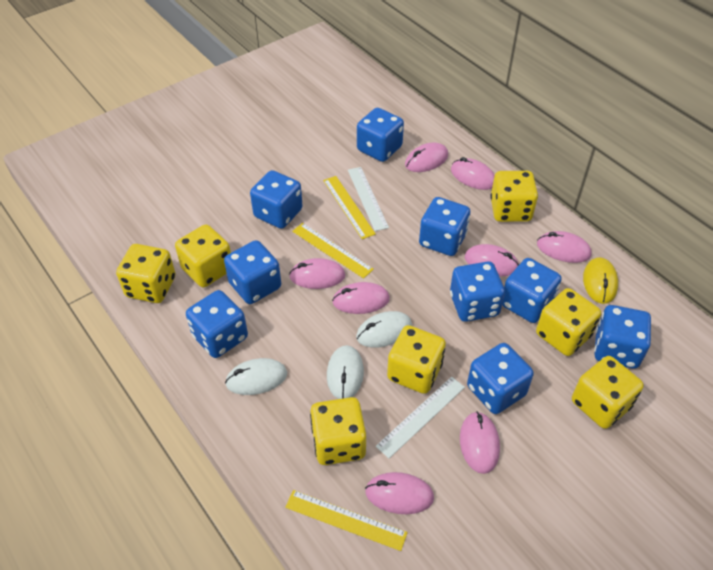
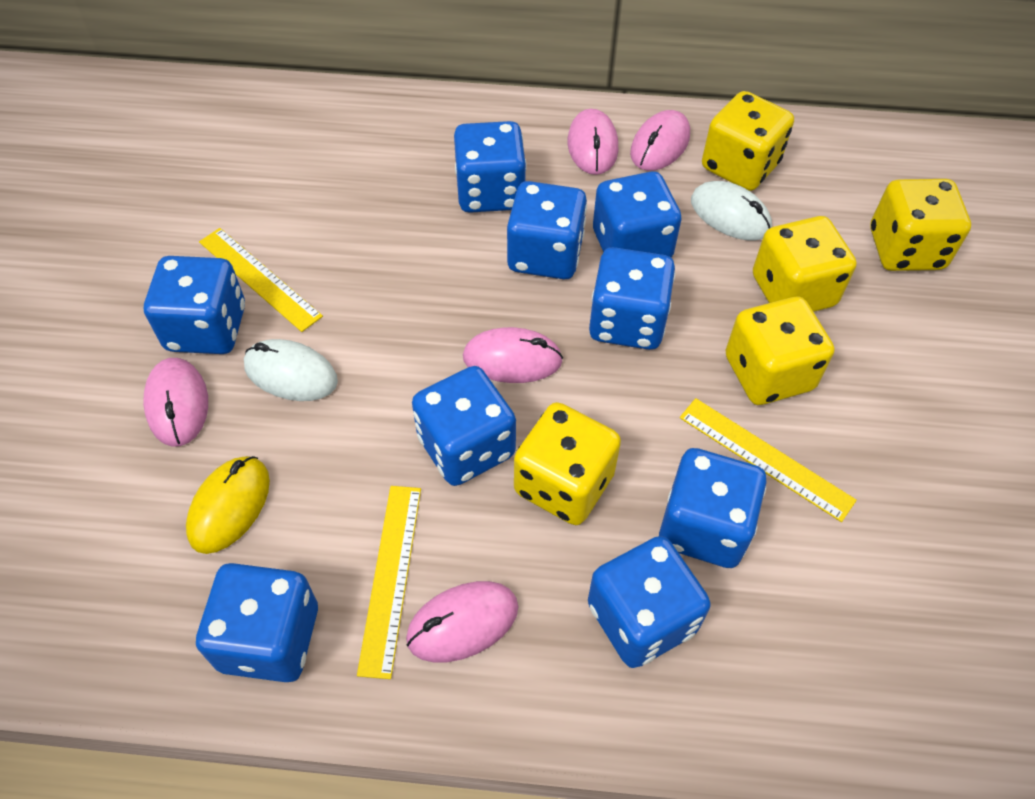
pink mouse: 8 -> 5
white mouse: 3 -> 2
white ruler: 2 -> 0
yellow dice: 7 -> 5

